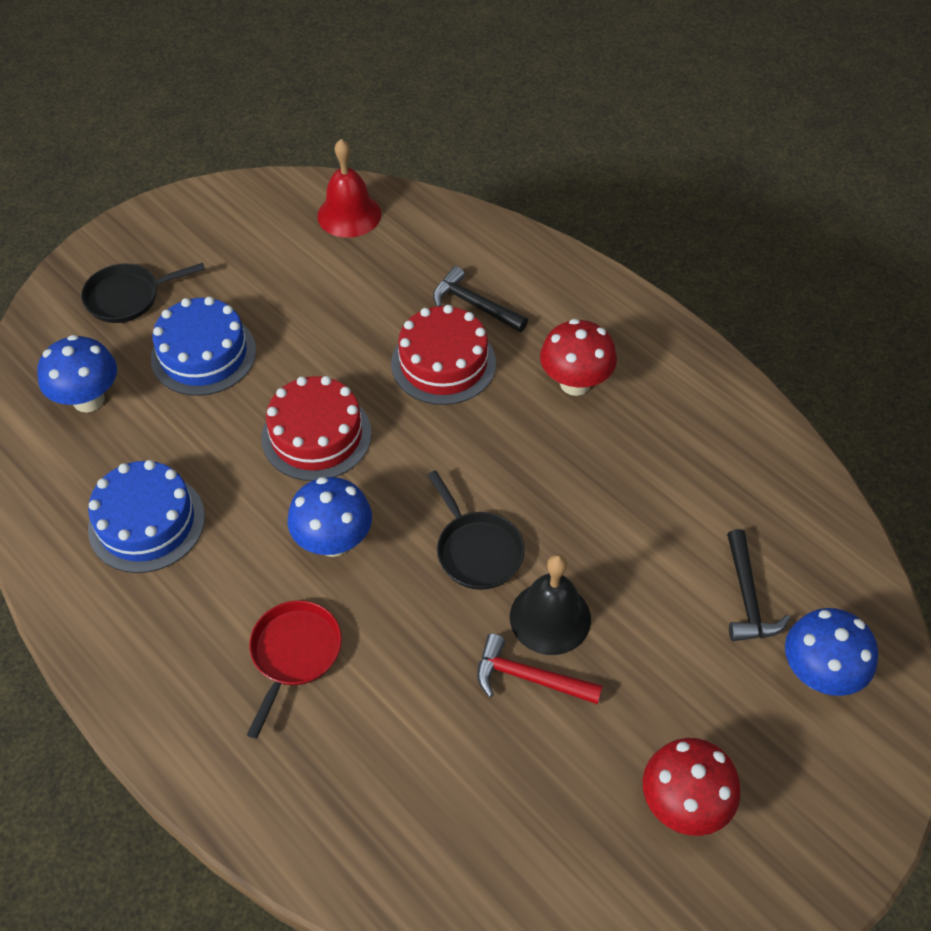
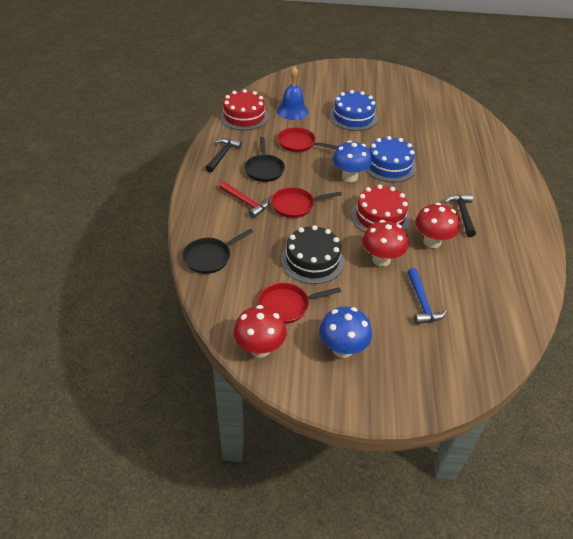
black bell: 1 -> 0
black cake: 0 -> 1
blue bell: 0 -> 1
blue hammer: 0 -> 1
blue mushroom: 3 -> 2
red bell: 1 -> 0
red mushroom: 2 -> 3
red pan: 1 -> 3

